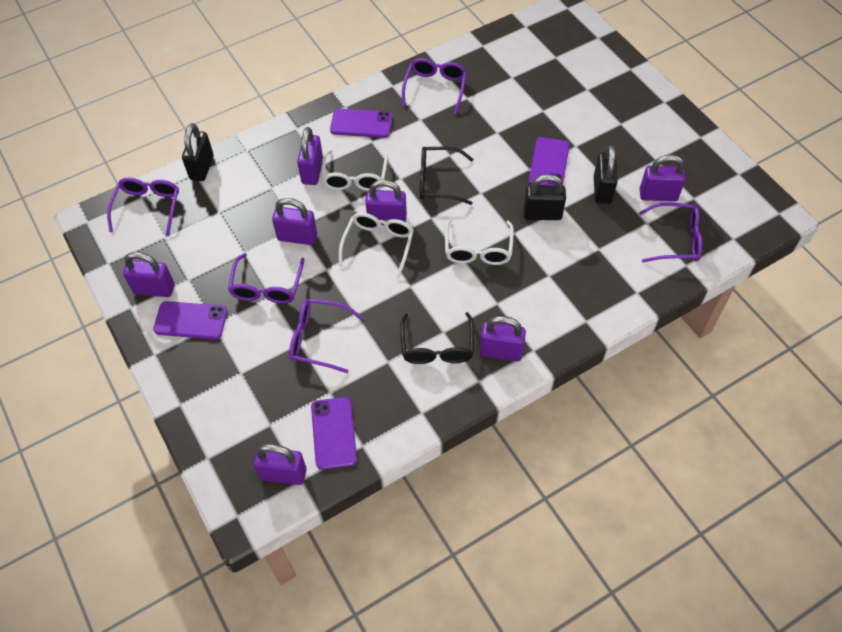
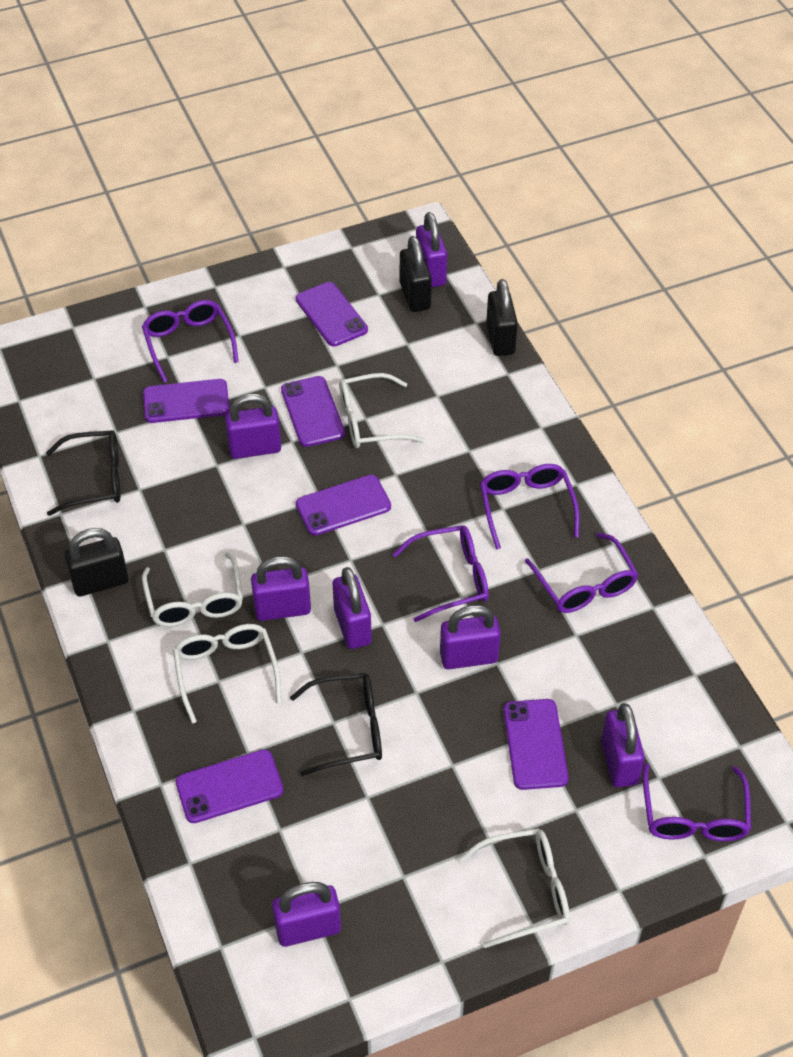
purple phone: 4 -> 6
white glasses: 3 -> 4

